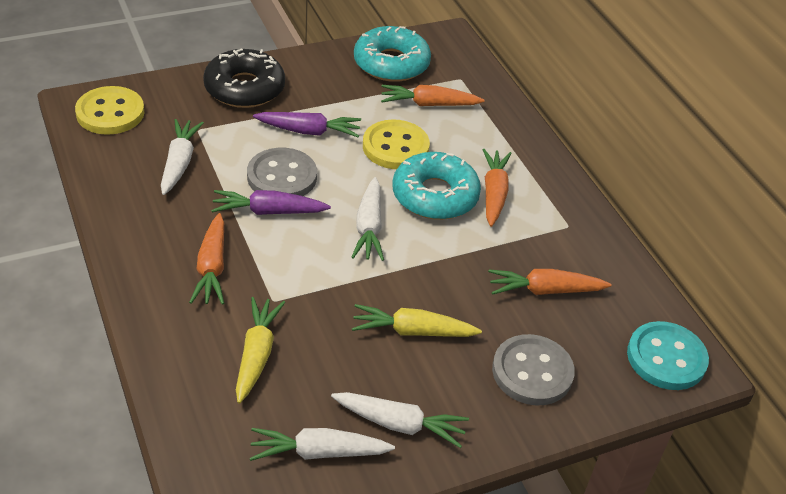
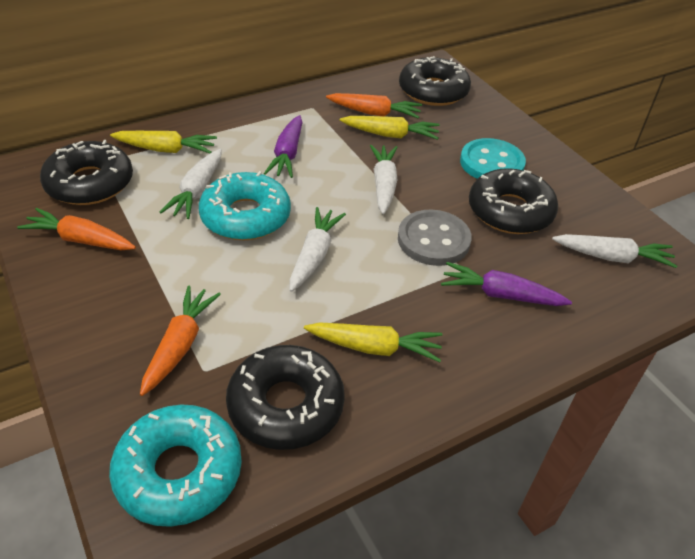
black donut: 1 -> 4
grey button: 2 -> 1
orange carrot: 4 -> 3
yellow button: 2 -> 0
yellow carrot: 2 -> 3

